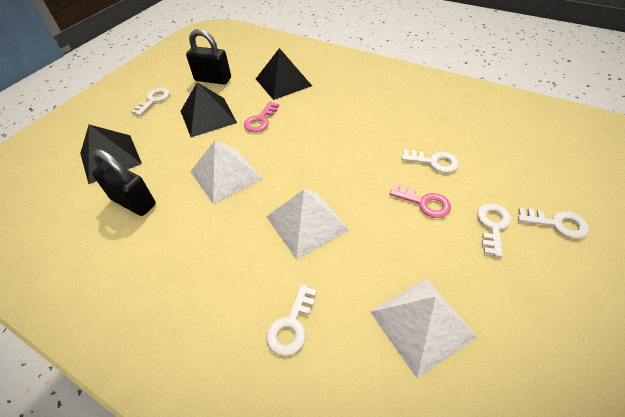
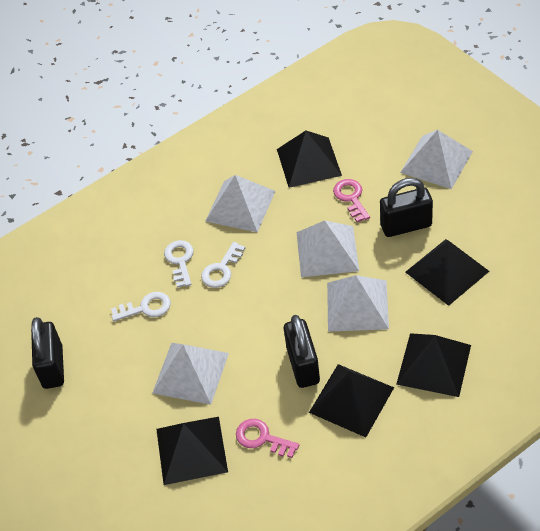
black padlock: 2 -> 3
black pyramid: 3 -> 5
white key: 5 -> 3
white pyramid: 3 -> 5

